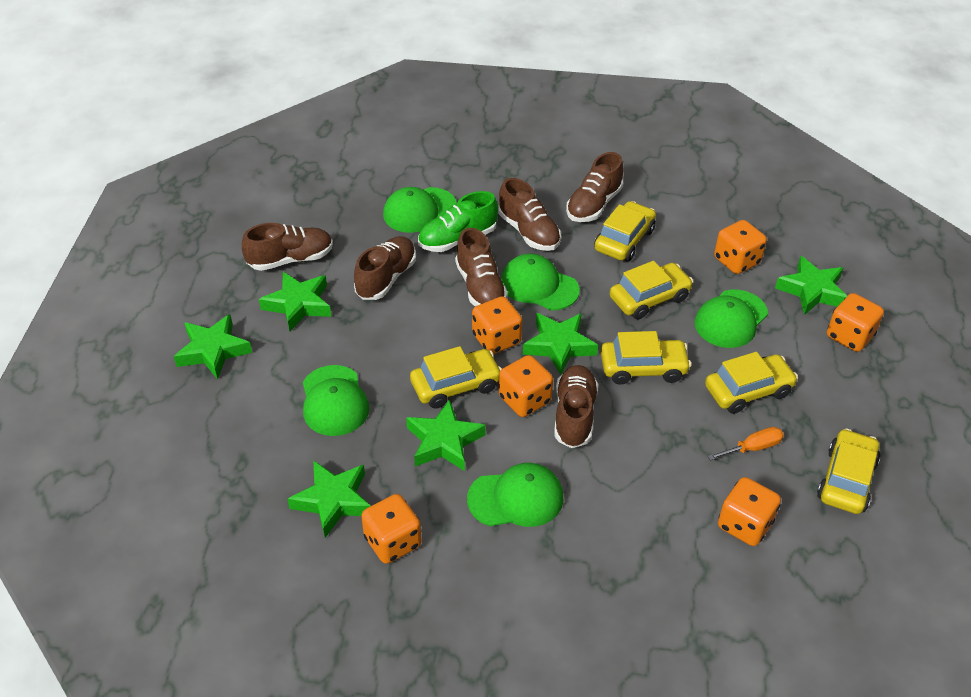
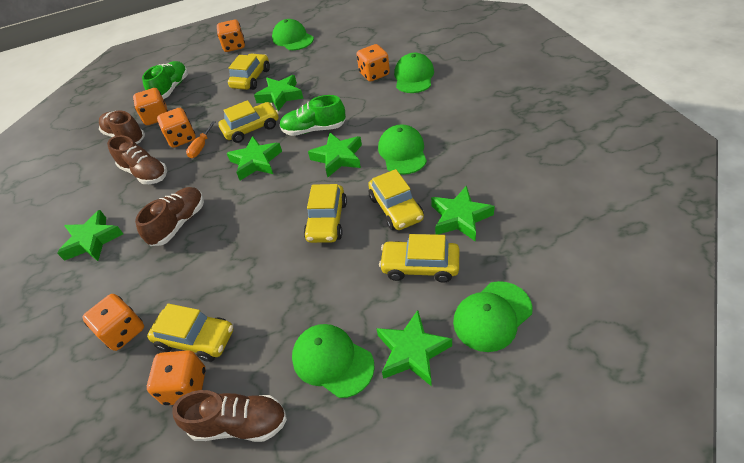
brown shoe: 6 -> 4
green shoe: 1 -> 2

